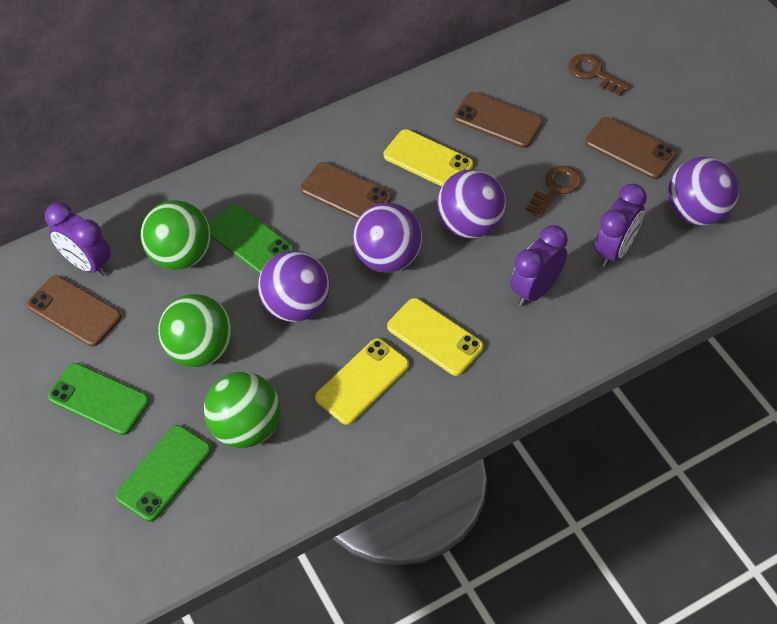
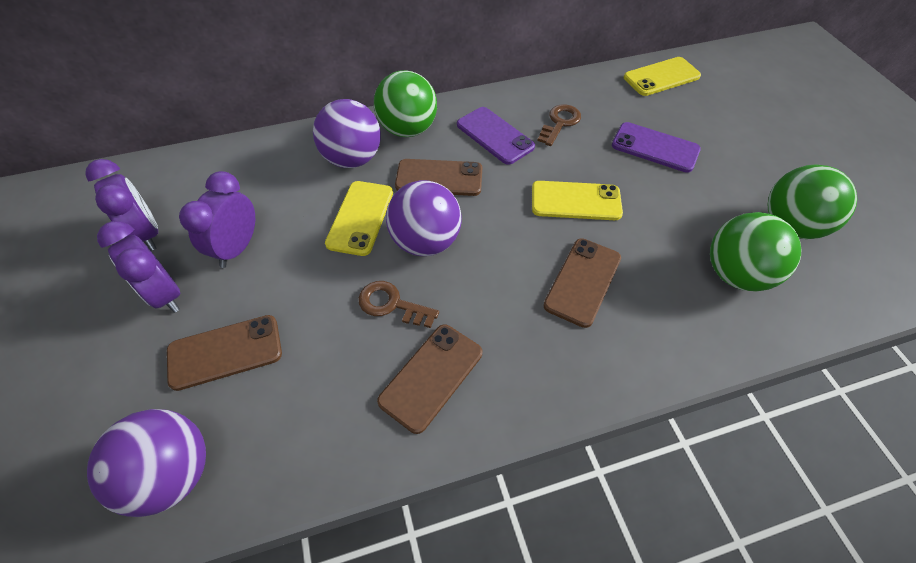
green phone: 3 -> 0
purple ball: 4 -> 3
purple phone: 0 -> 2

